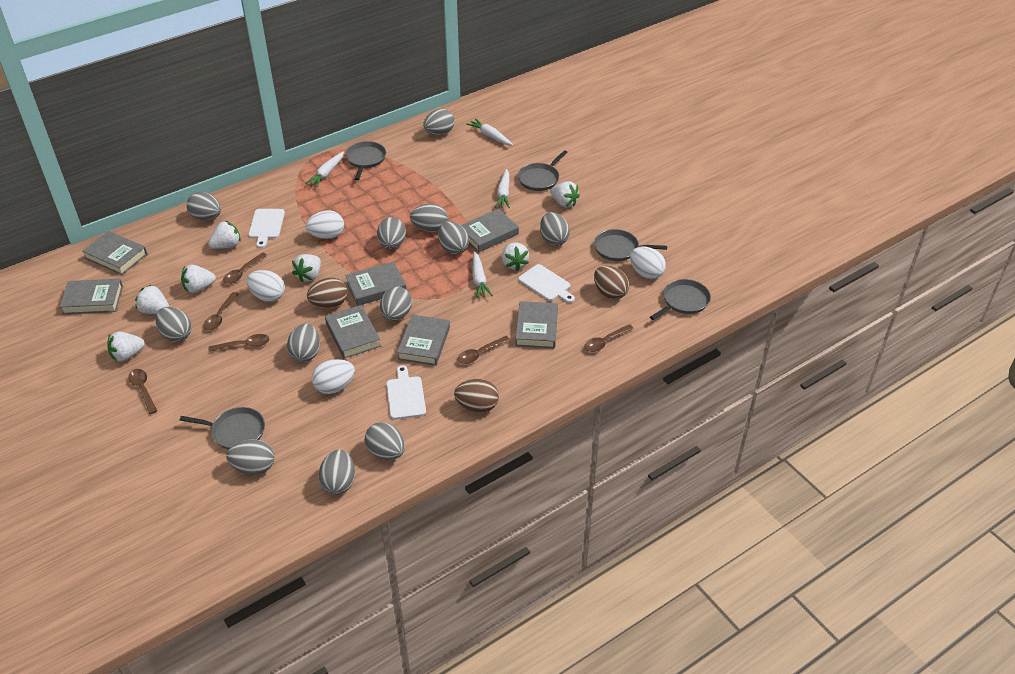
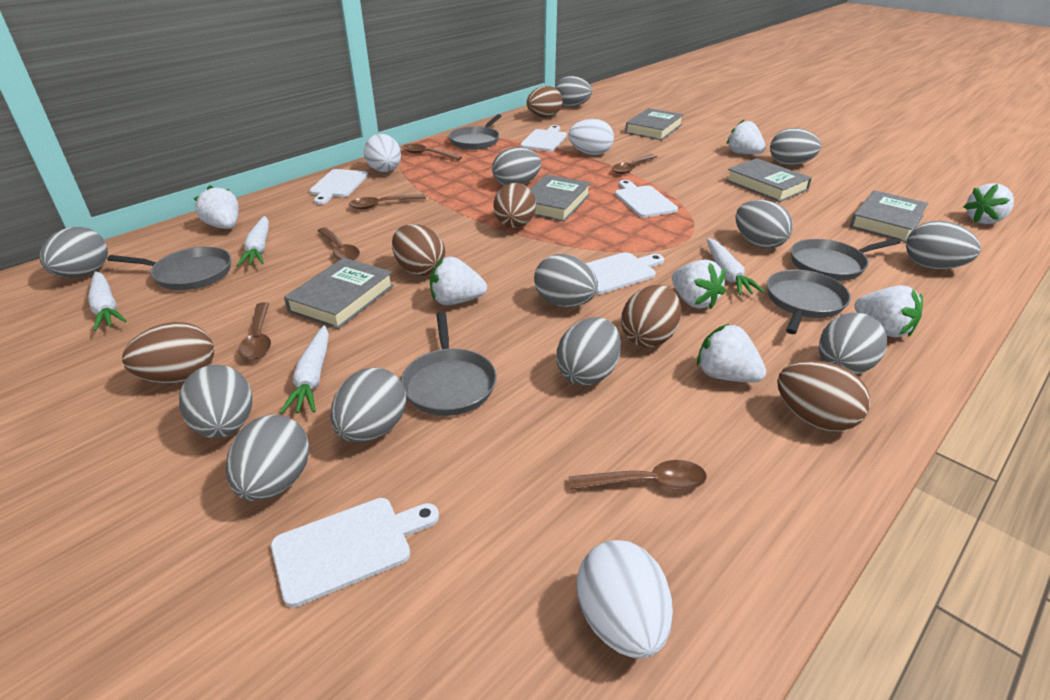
brown egg: 3 -> 6
grey book: 7 -> 5
white cutting board: 3 -> 5
white egg: 4 -> 3

